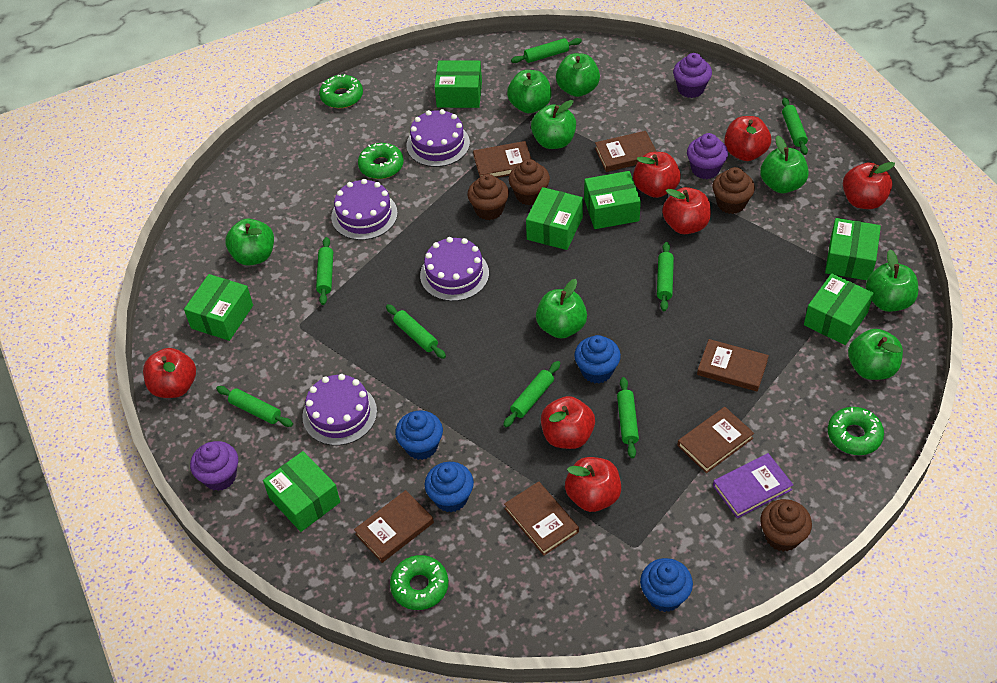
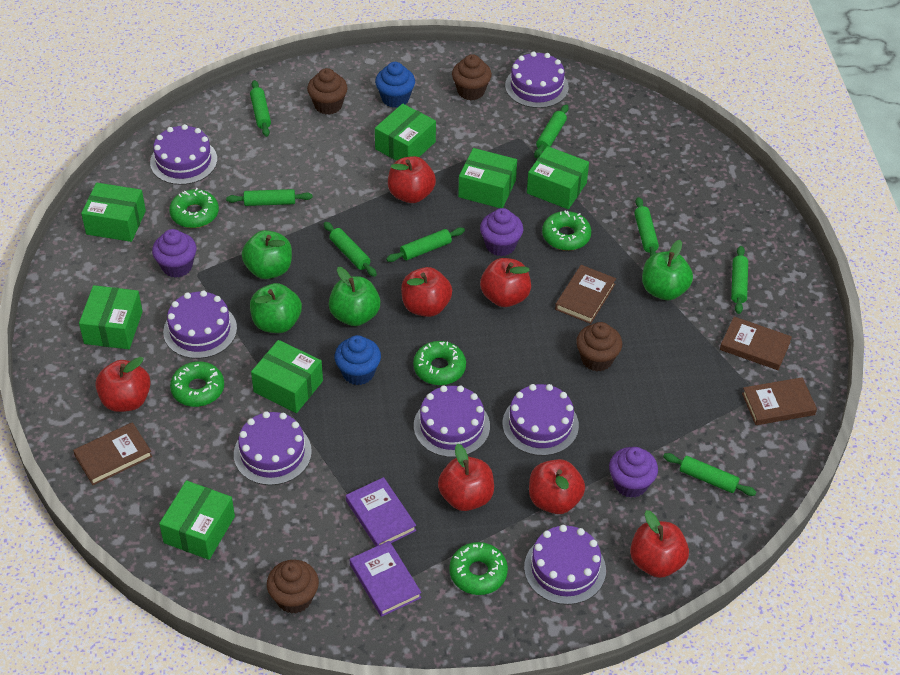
blue cupcake: 4 -> 2
brown book: 6 -> 4
green apple: 8 -> 4
green donut: 4 -> 5
purple book: 1 -> 2
purple cake: 4 -> 7

